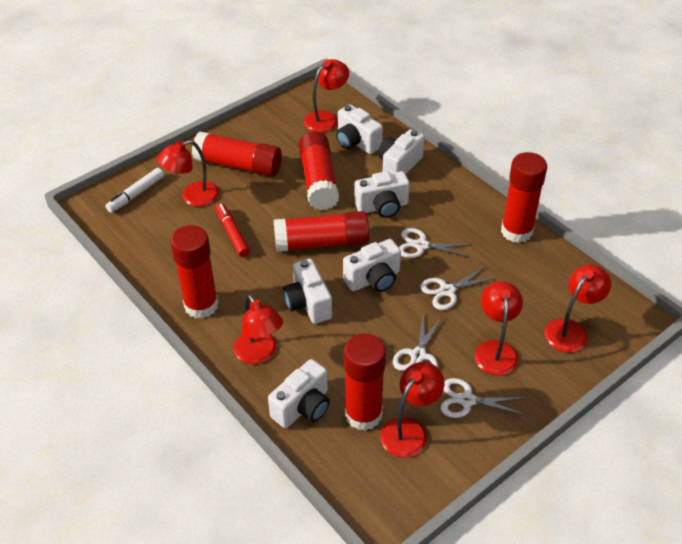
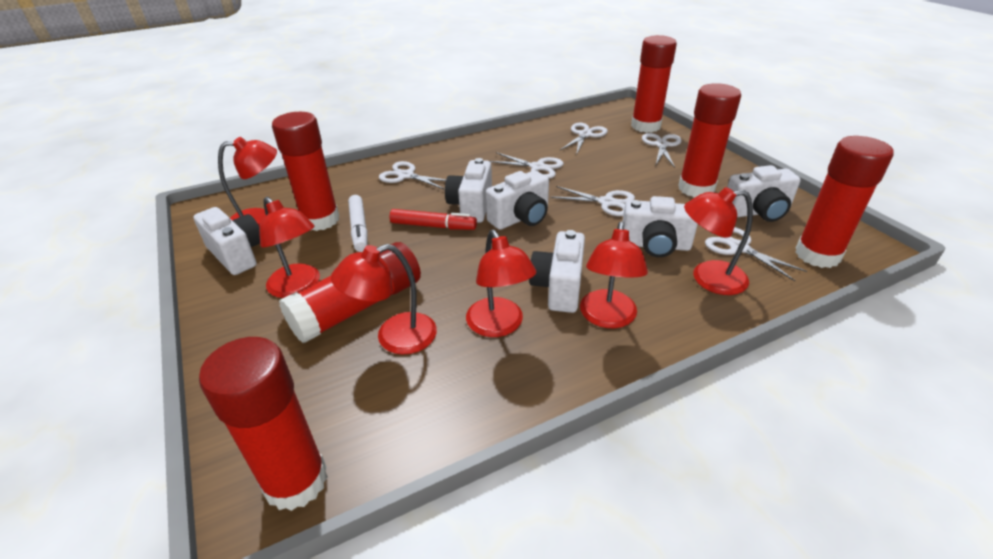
white scissors: 4 -> 6

